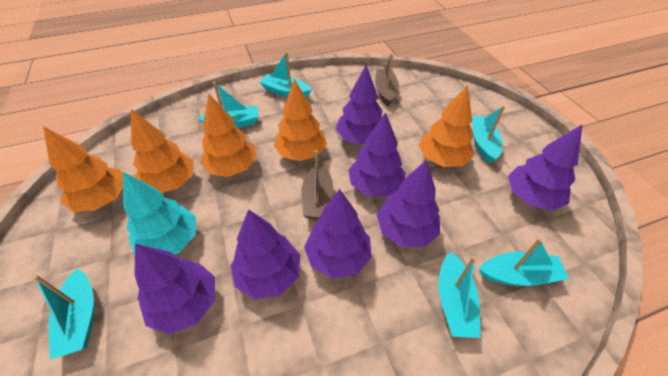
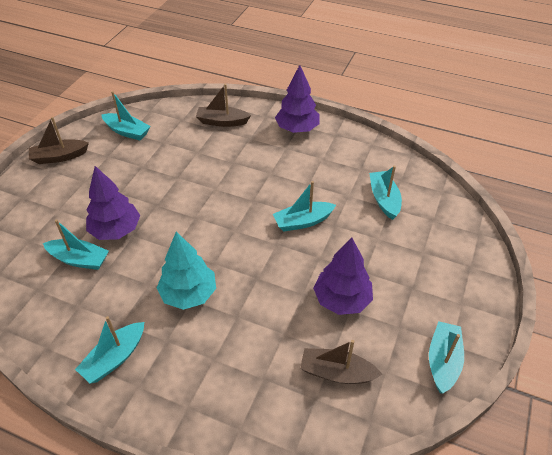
brown boat: 2 -> 3
orange tree: 5 -> 0
purple tree: 7 -> 3

